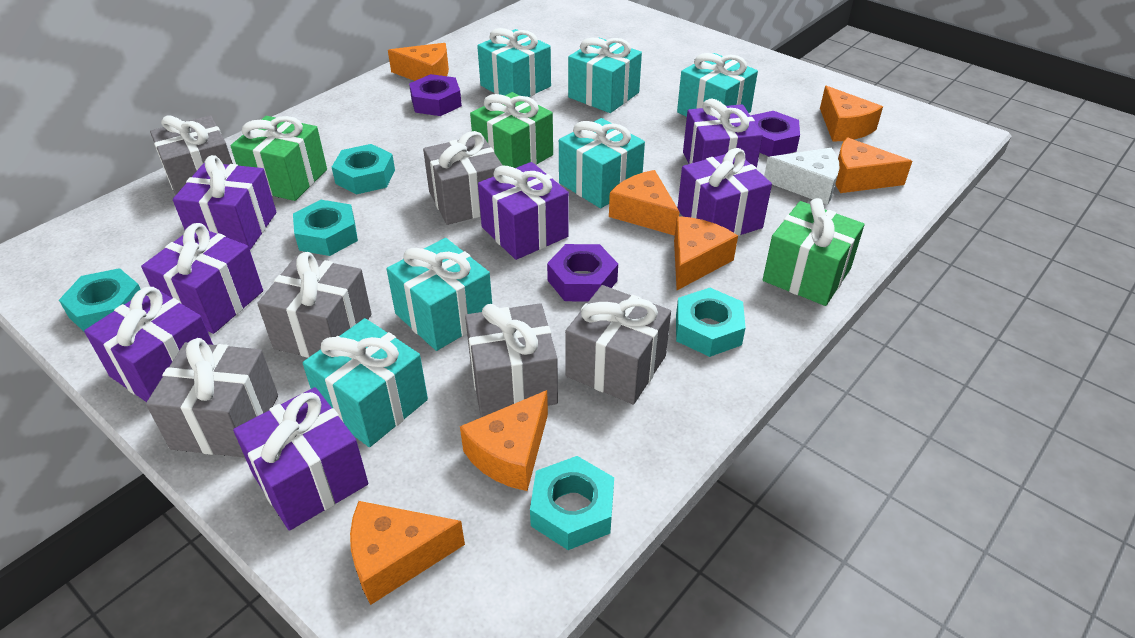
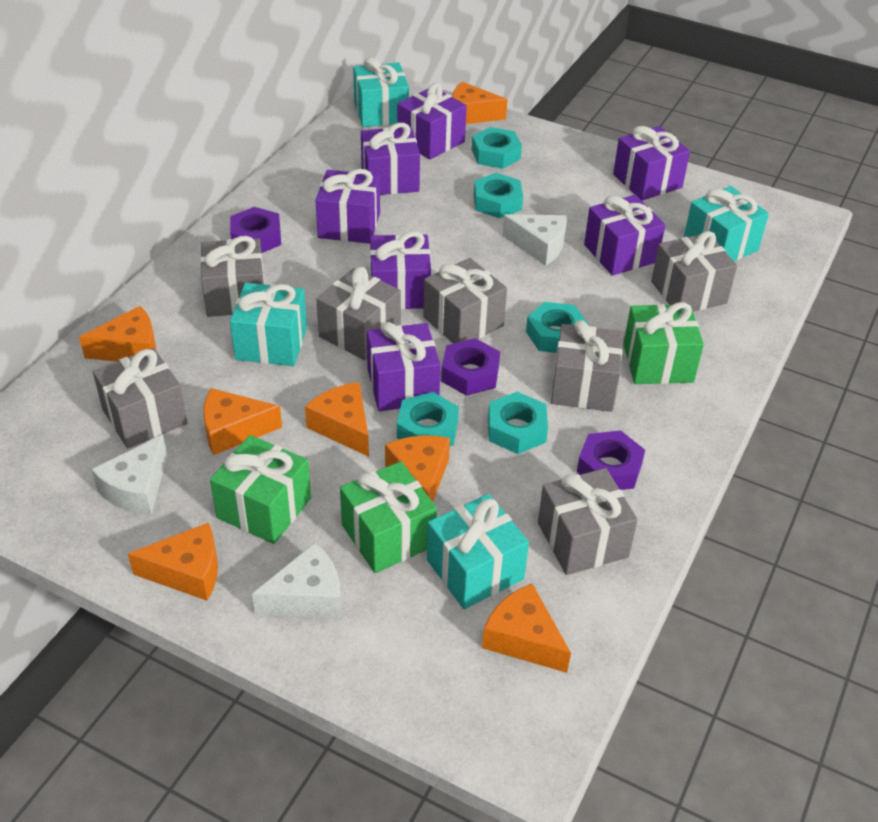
grey gift: 6 -> 7
turquoise gift: 6 -> 4
white cheese: 1 -> 3

